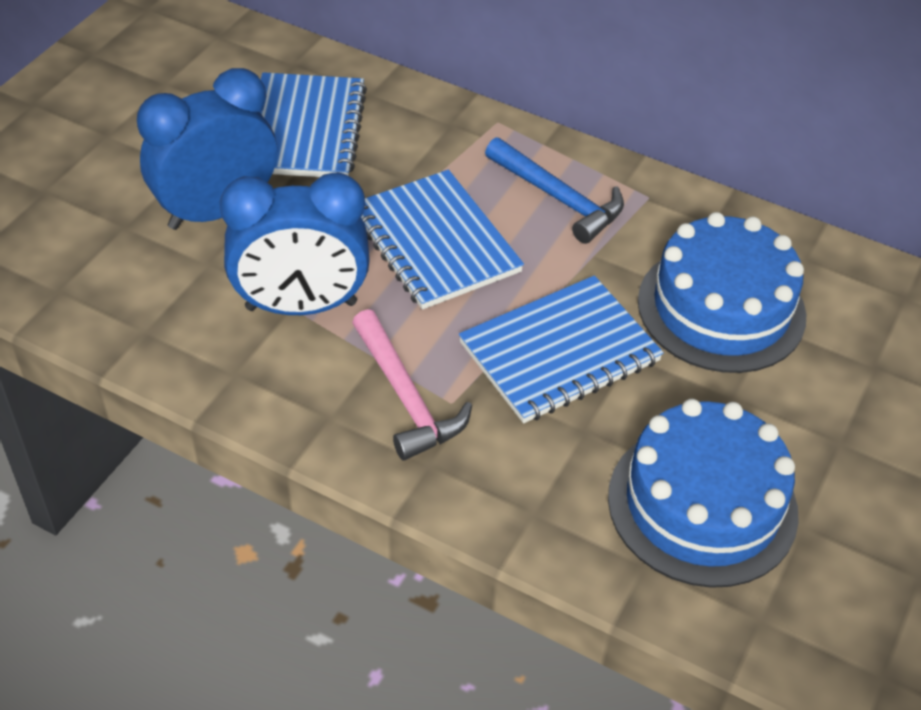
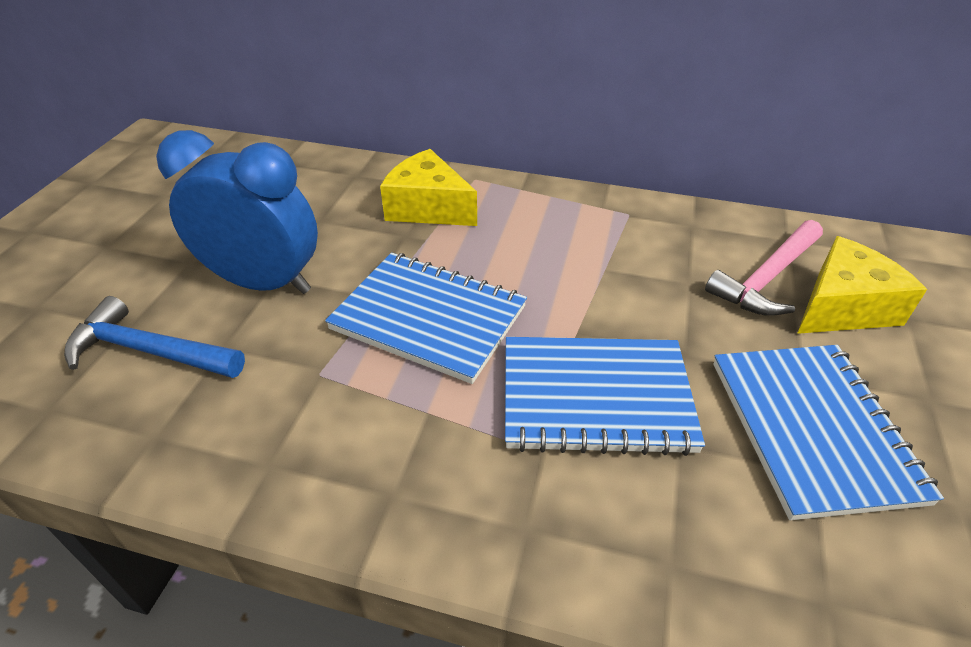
blue cake: 2 -> 0
blue clock: 2 -> 1
yellow cheese: 0 -> 2

